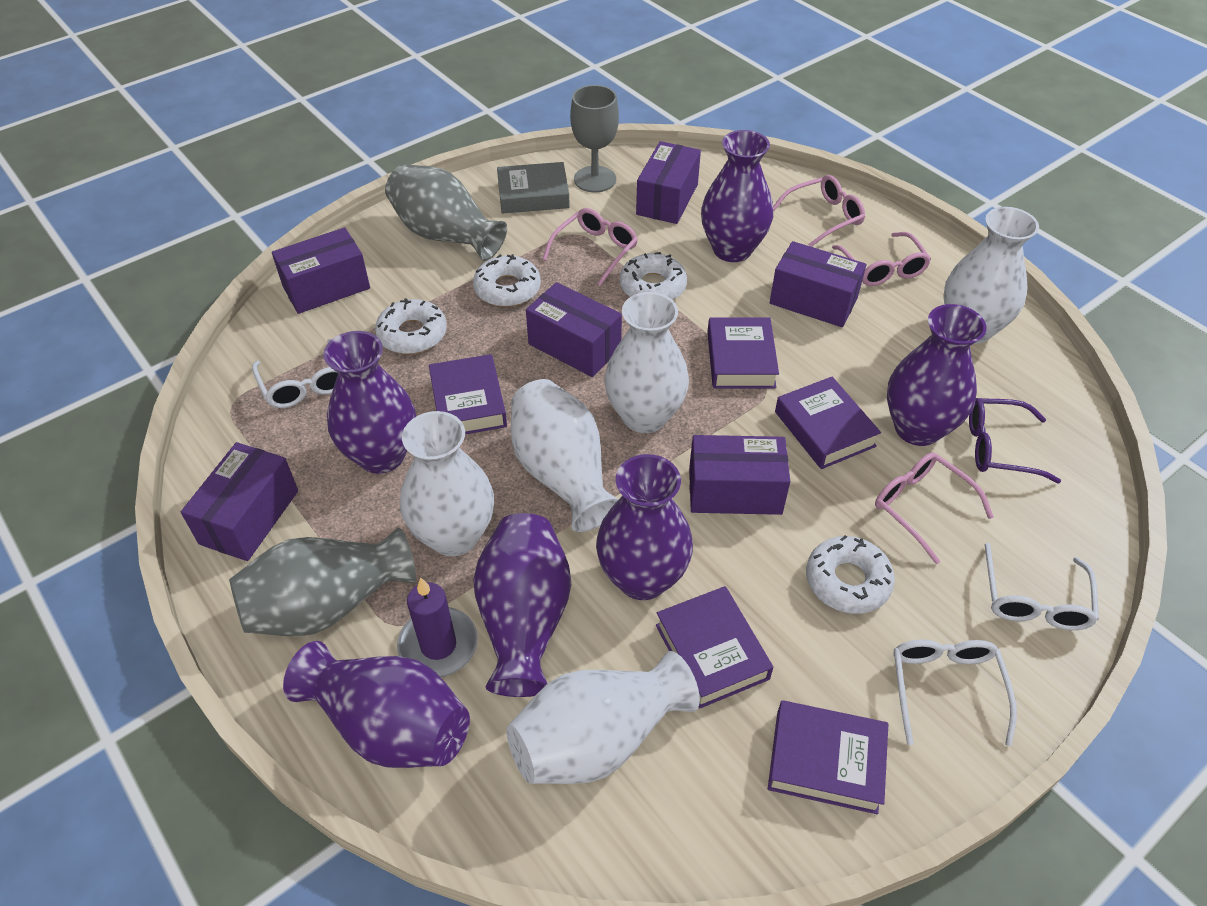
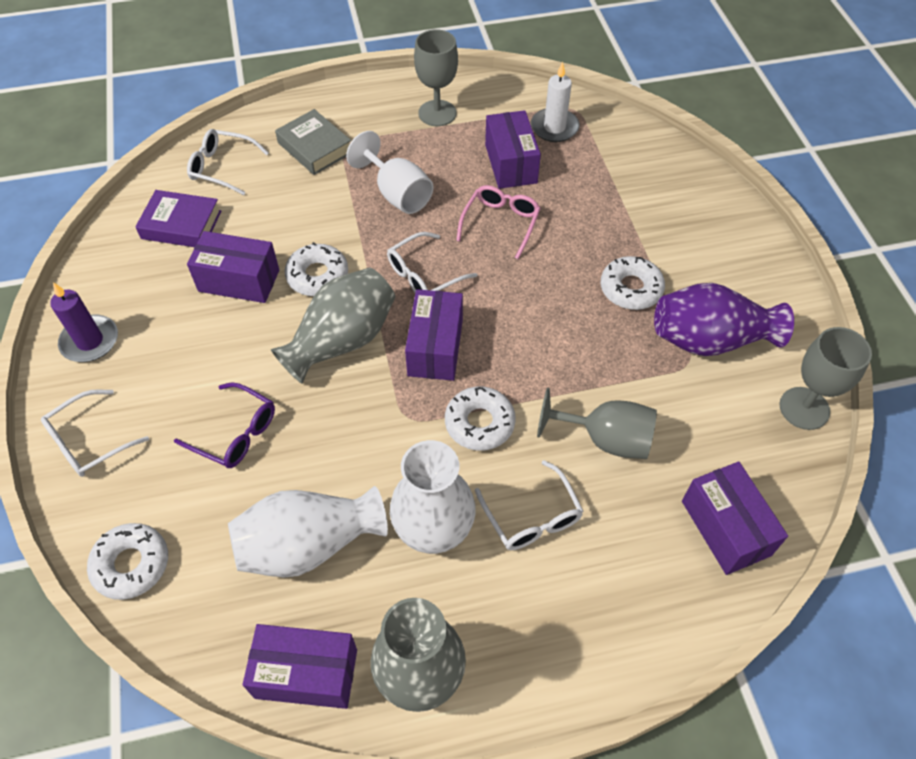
grey goblet: 1 -> 3
pink glasses: 4 -> 1
purple book: 5 -> 1
purple box: 6 -> 5
purple vase: 6 -> 1
white candle: 0 -> 1
white glasses: 3 -> 4
white goblet: 0 -> 1
white vase: 5 -> 2

